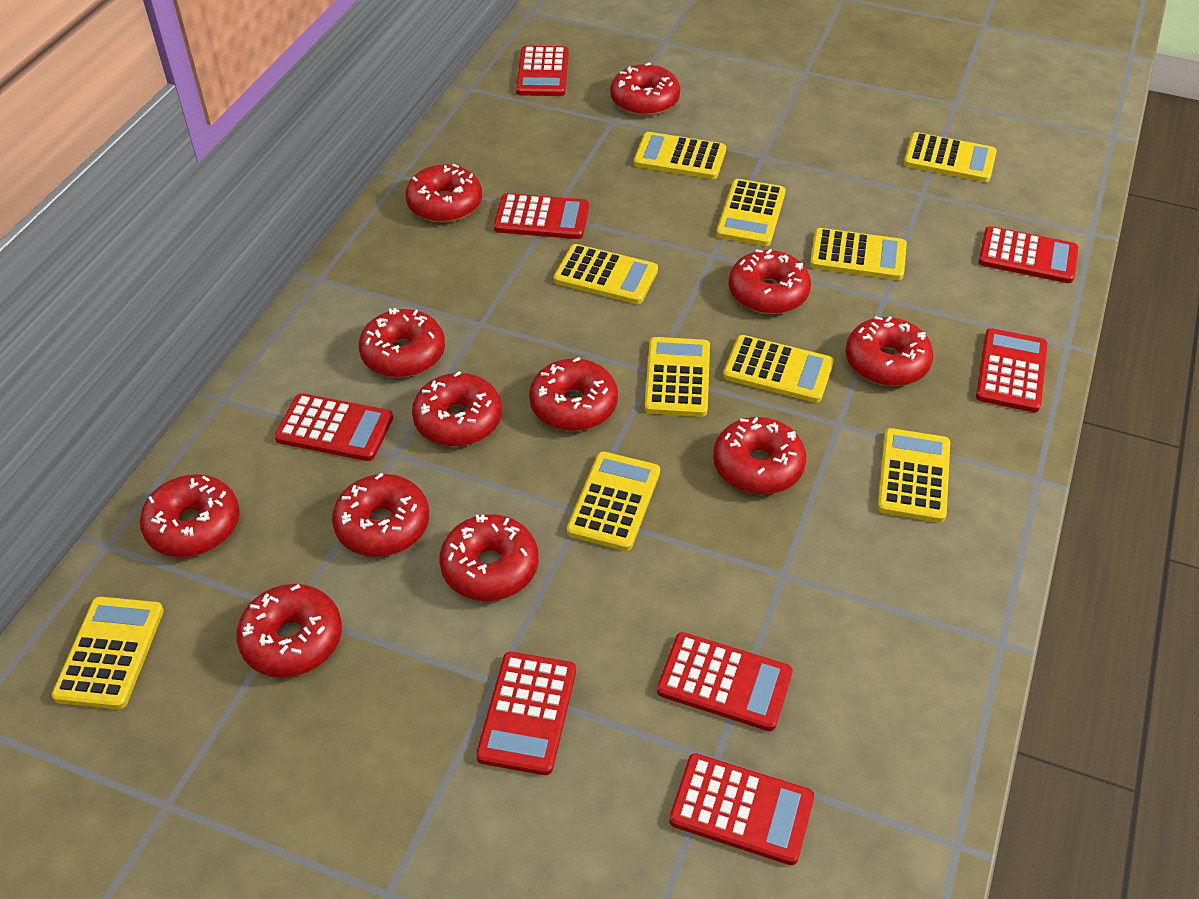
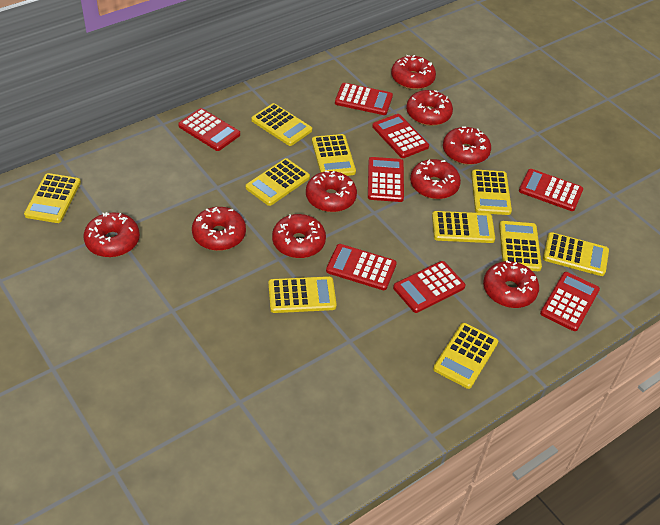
red donut: 12 -> 9

